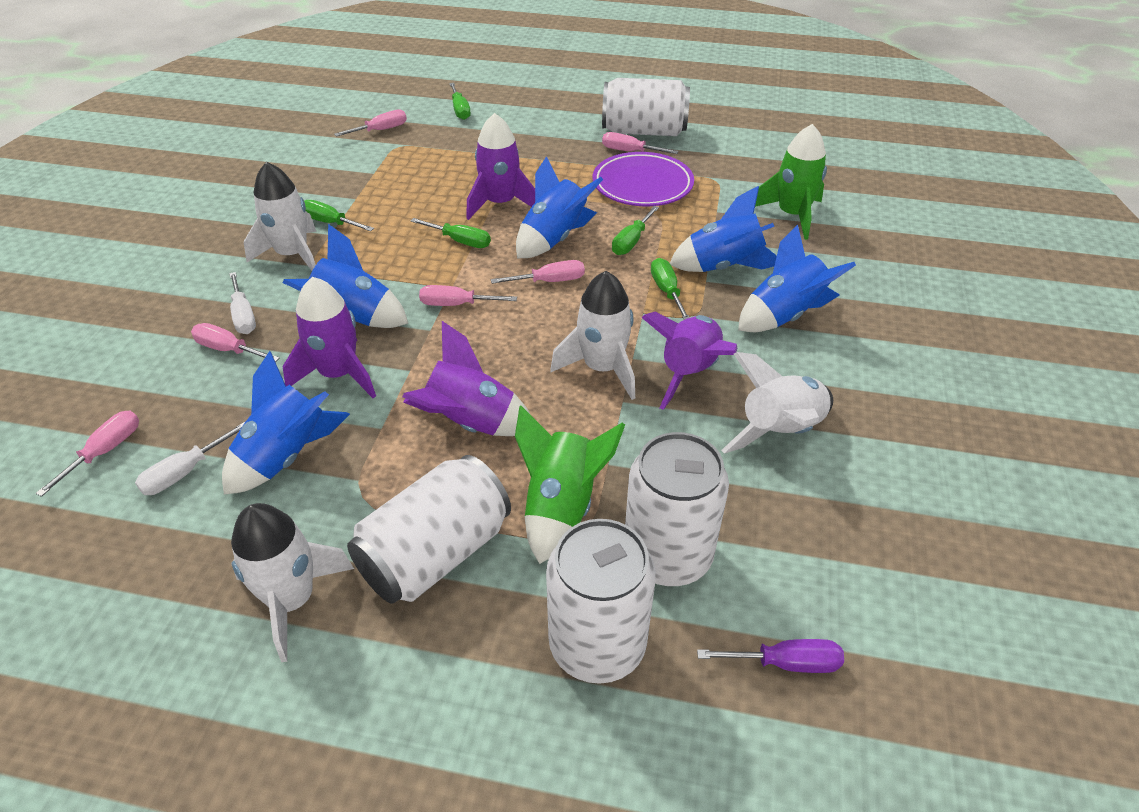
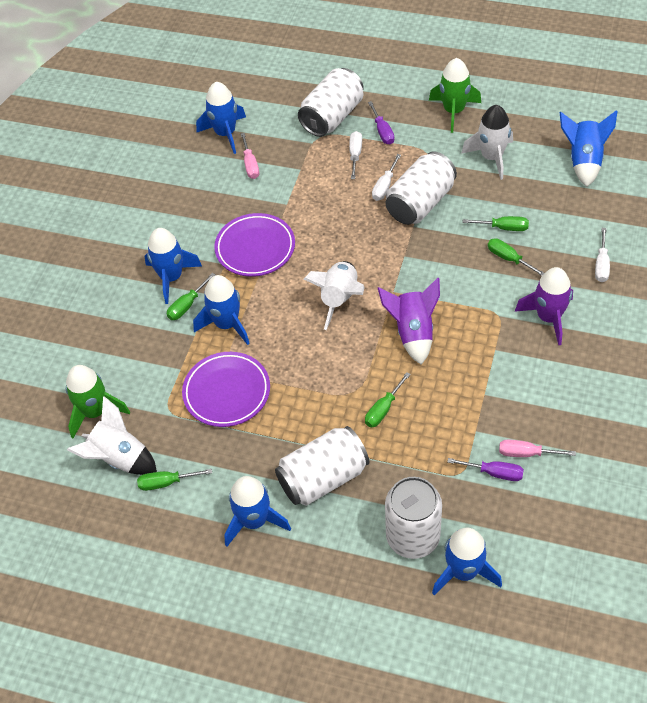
blue rocket: 5 -> 6
pink screwdriver: 6 -> 2
purple plate: 1 -> 2
purple rocket: 4 -> 2
purple screwdriver: 1 -> 2
white rocket: 4 -> 3
white screwdriver: 2 -> 3

